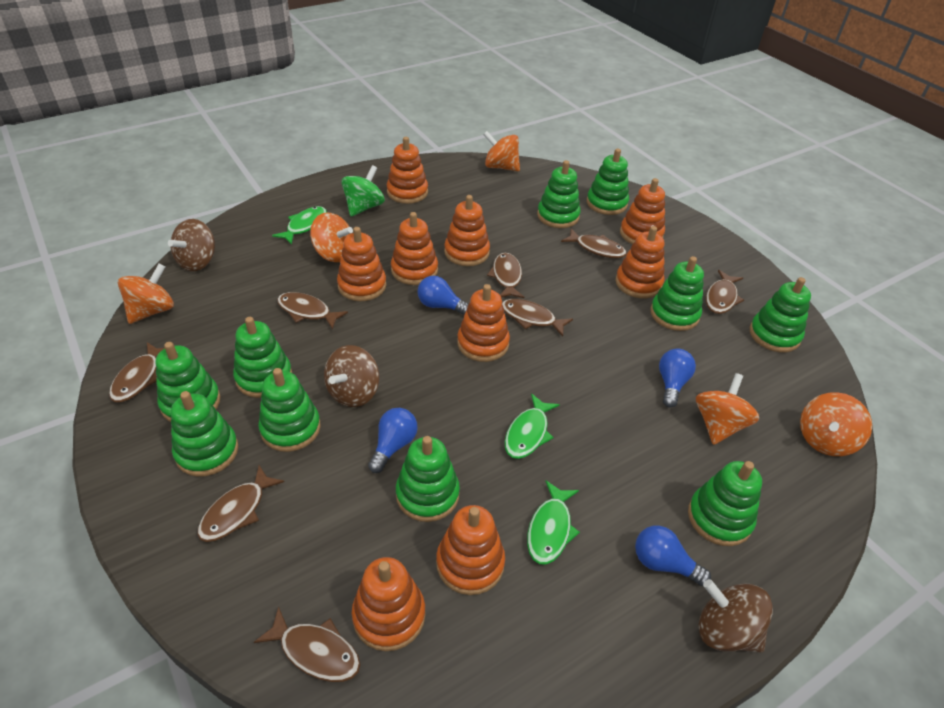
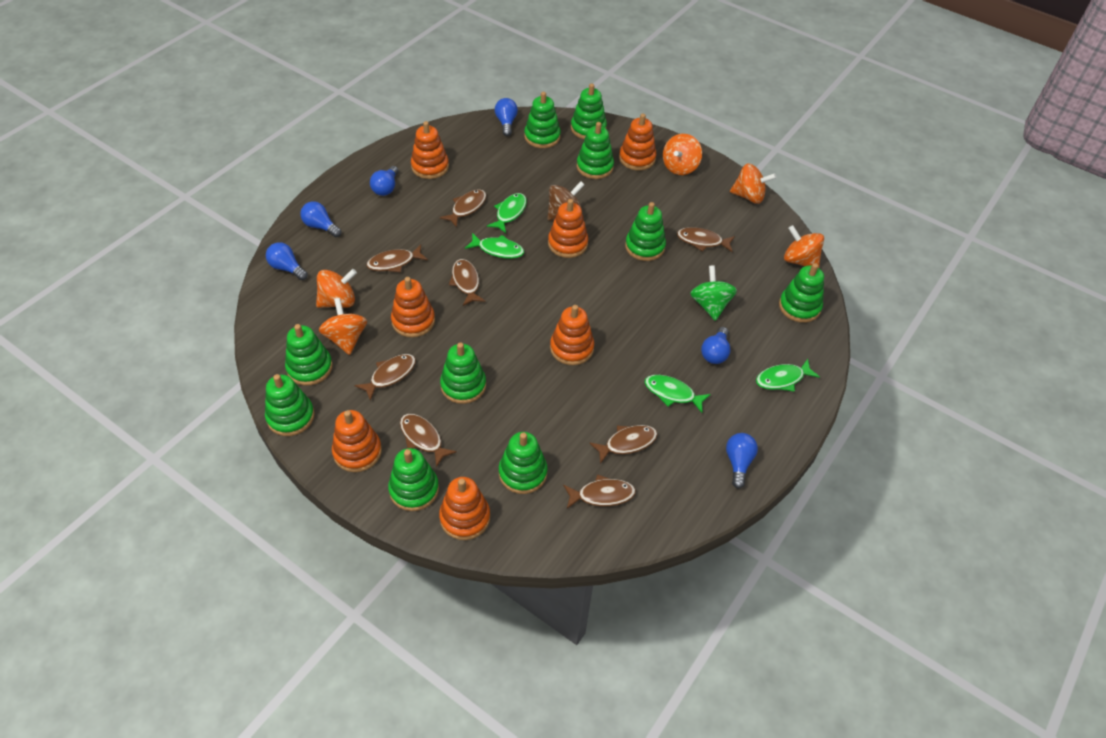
blue light bulb: 4 -> 6
brown spinning top: 3 -> 1
green fish: 3 -> 4
orange stacking toy: 9 -> 7

